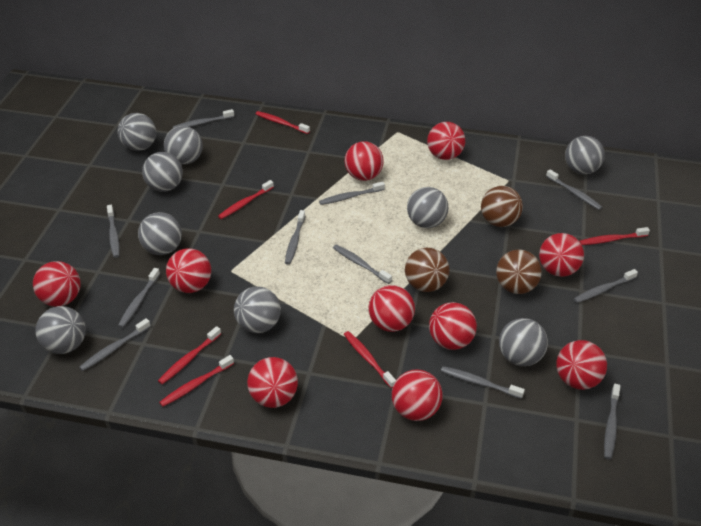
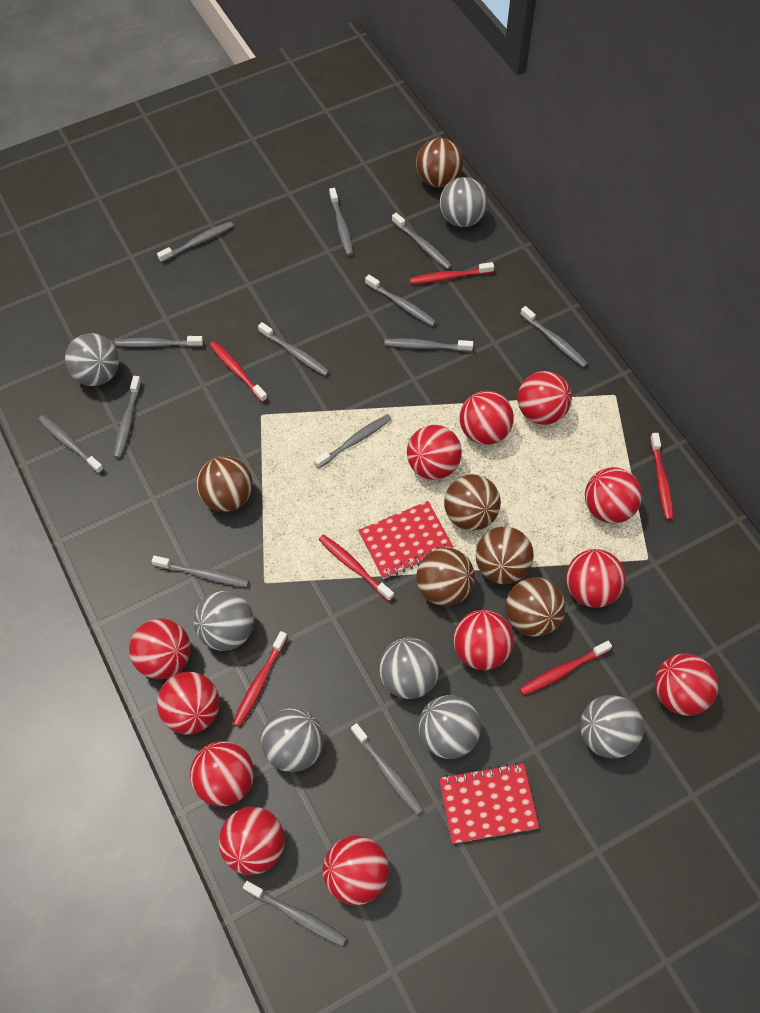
brown ball: 3 -> 6
grey ball: 9 -> 7
grey toothbrush: 11 -> 14
red ball: 10 -> 12
red notebook: 0 -> 2

